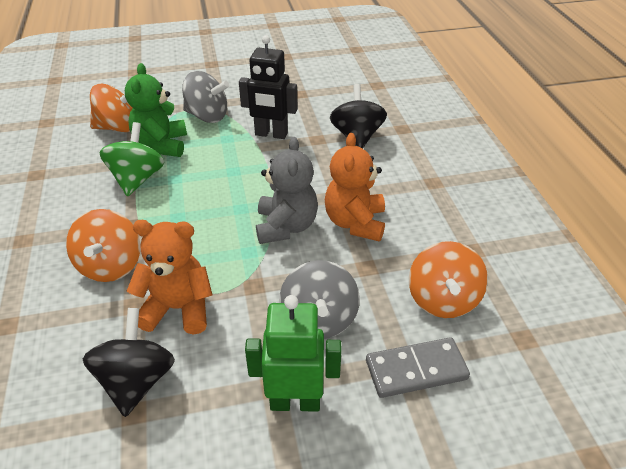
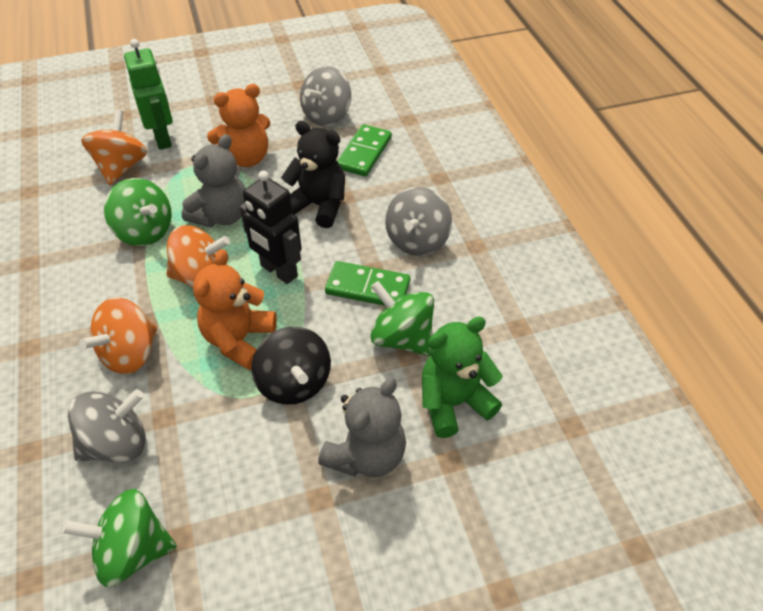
black spinning top: 2 -> 1
black teddy bear: 0 -> 1
green domino: 0 -> 2
green spinning top: 1 -> 3
grey domino: 1 -> 0
grey spinning top: 2 -> 3
grey teddy bear: 1 -> 2

